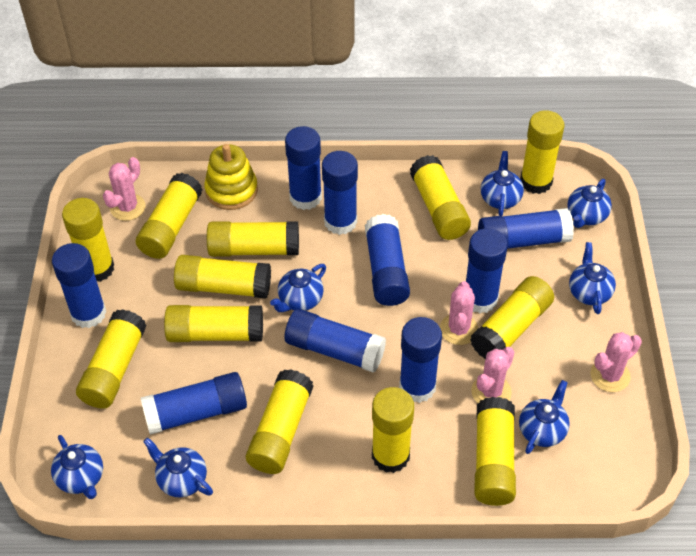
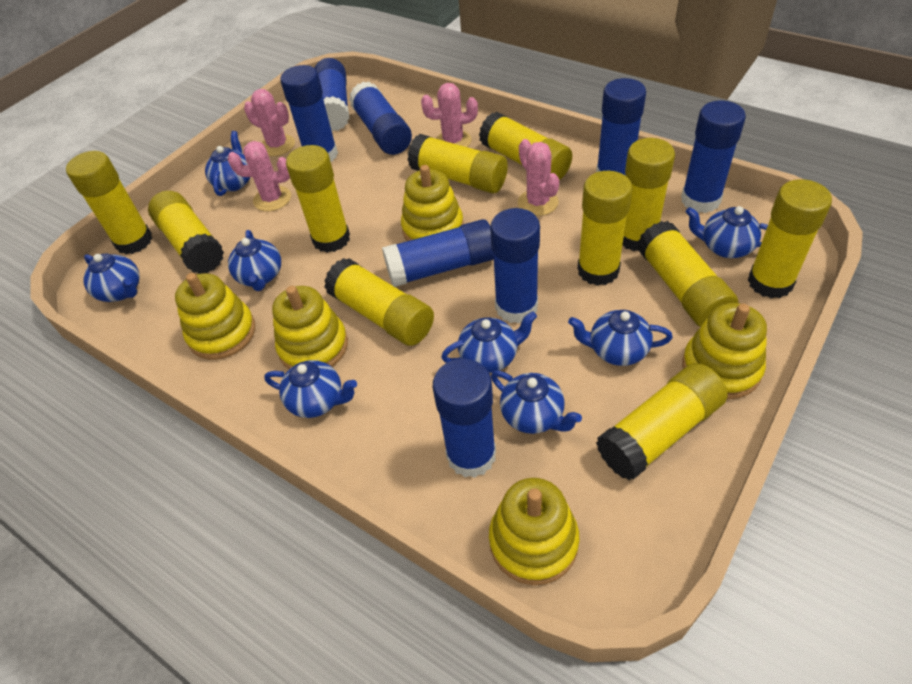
blue glue stick: 9 -> 8
blue teapot: 7 -> 8
yellow glue stick: 12 -> 11
yellow stacking toy: 1 -> 5

